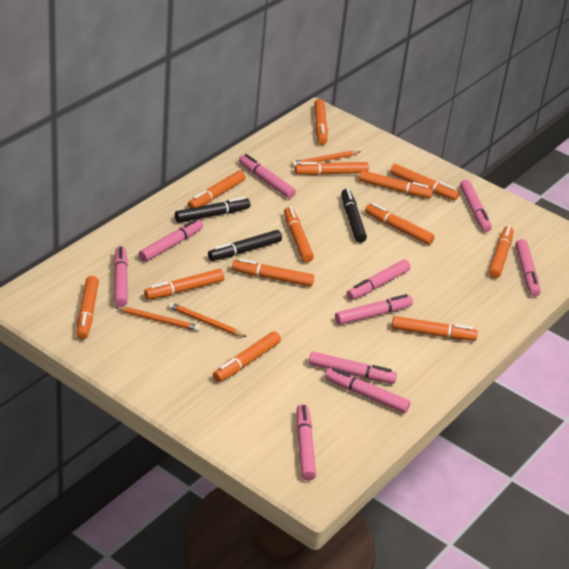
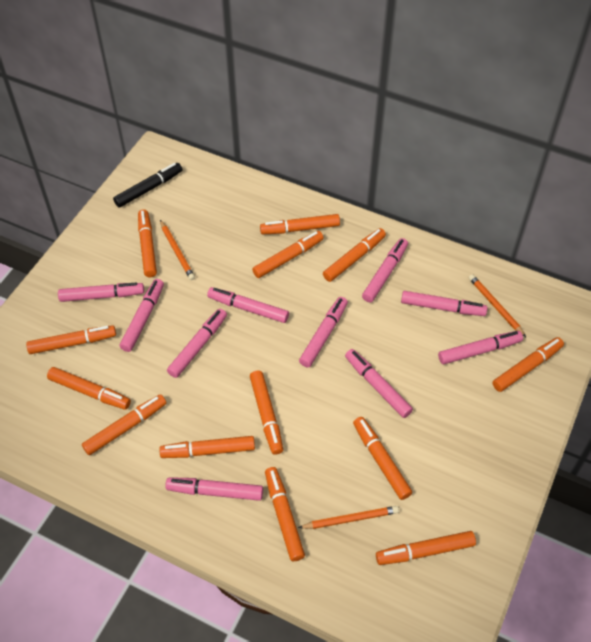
black marker: 3 -> 1

